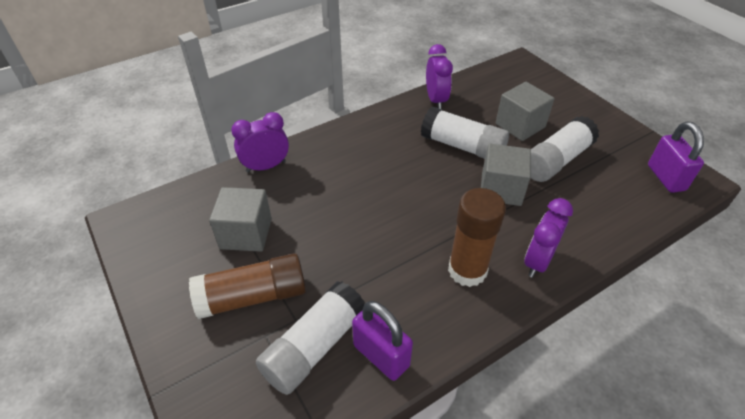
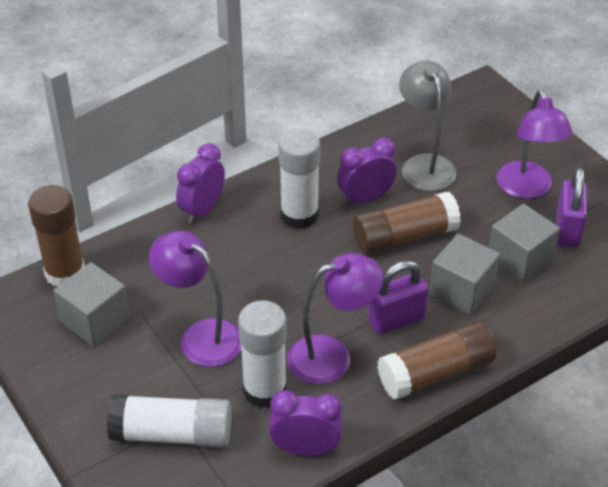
brown glue stick: 2 -> 3
grey lamp: 0 -> 1
purple lamp: 0 -> 3

